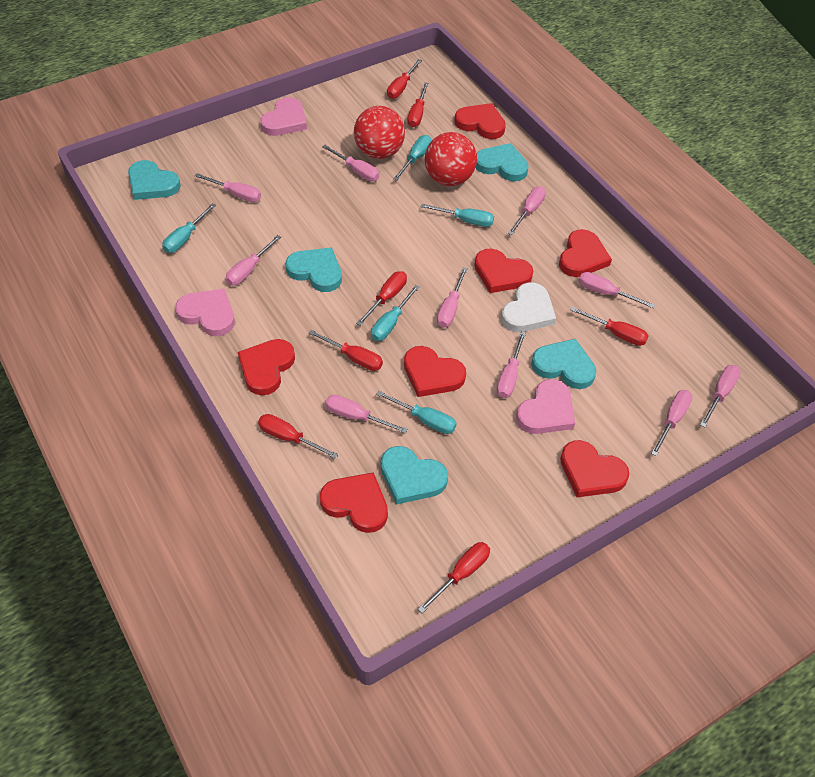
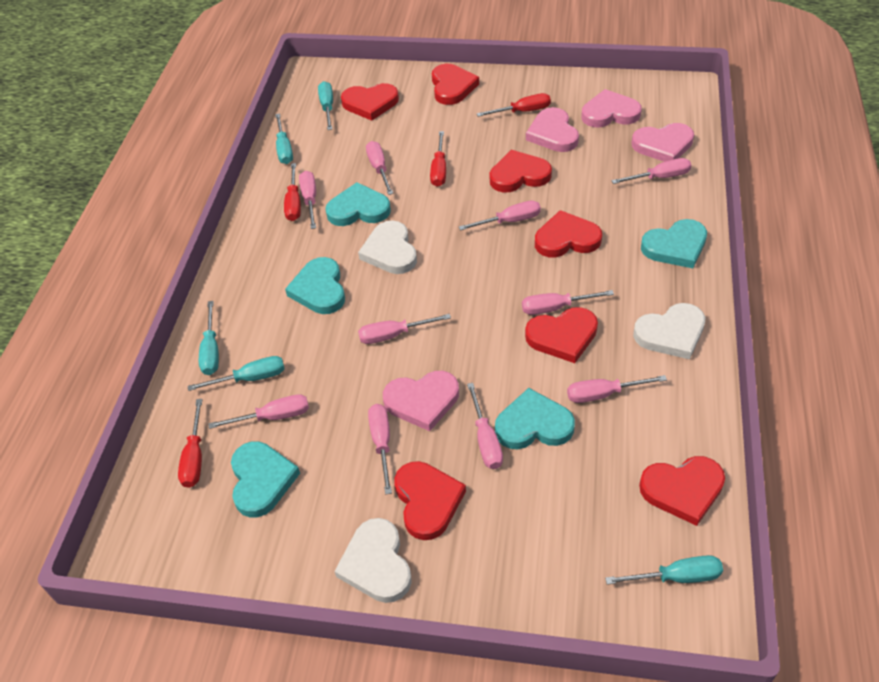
pink heart: 3 -> 4
red ball: 2 -> 0
red screwdriver: 7 -> 4
white heart: 1 -> 3

